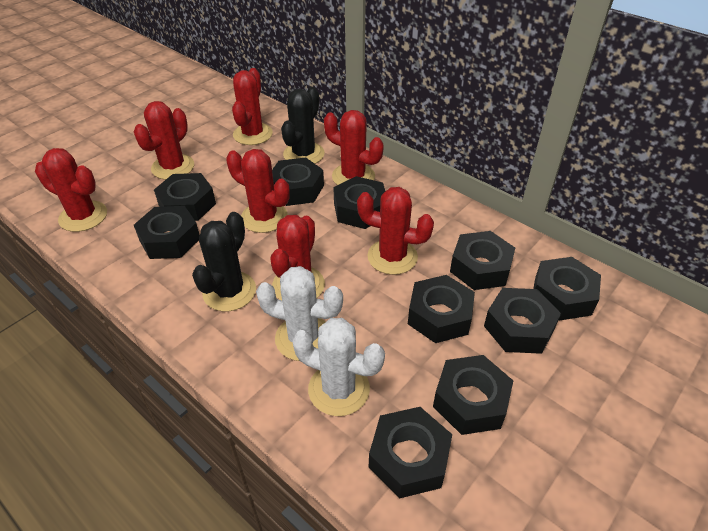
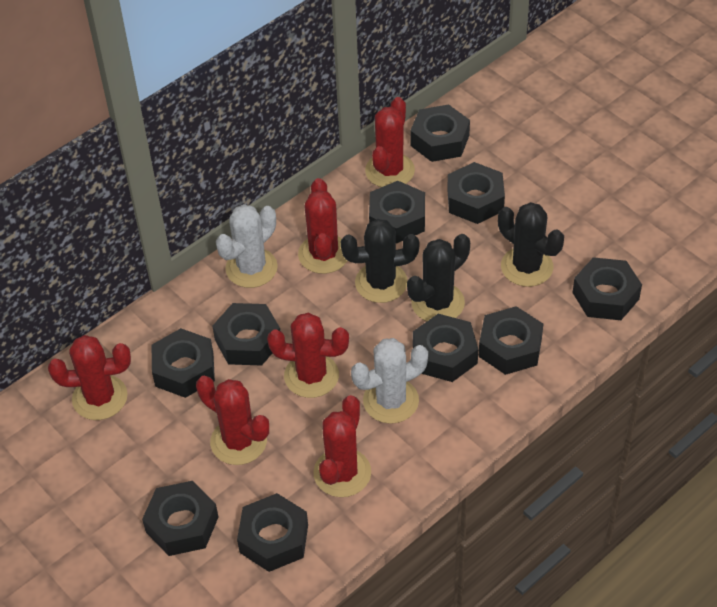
black cactus: 2 -> 3
red cactus: 7 -> 6

